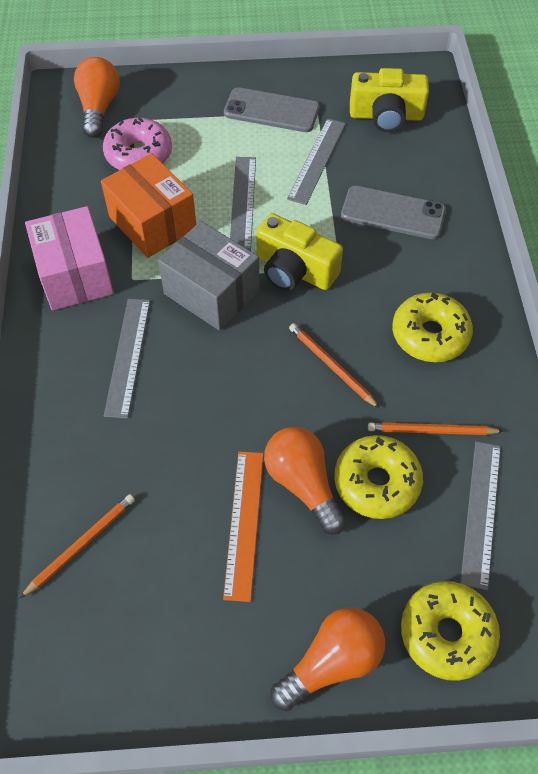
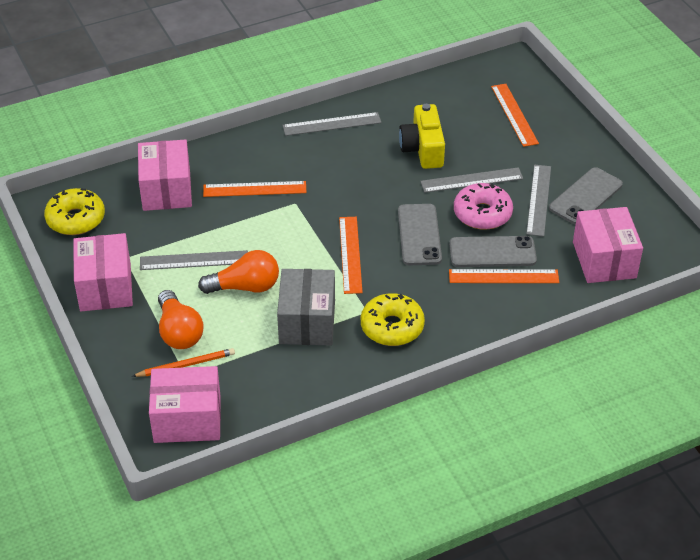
grey phone: 2 -> 3
orange box: 1 -> 0
orange light bulb: 3 -> 2
orange pencil: 3 -> 1
orange ruler: 1 -> 4
pink box: 1 -> 4
yellow camera: 2 -> 1
yellow donut: 3 -> 2

